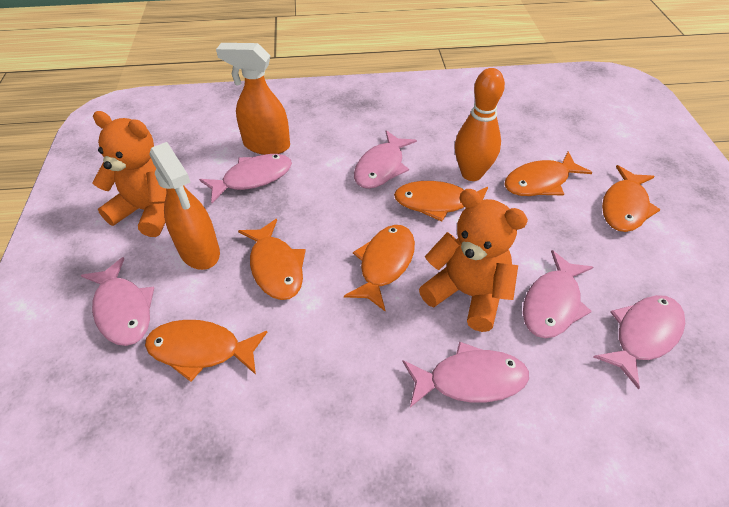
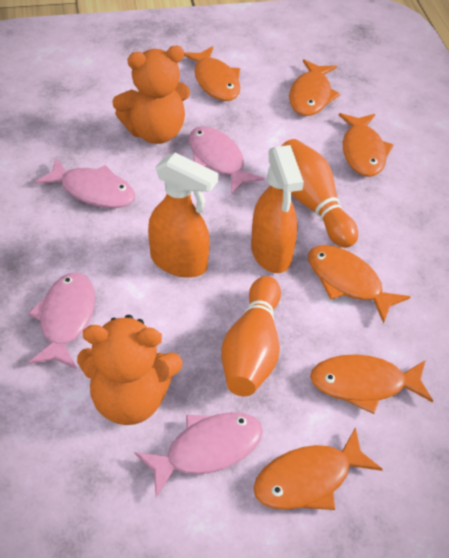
orange bowling pin: 1 -> 2
pink fish: 6 -> 4

